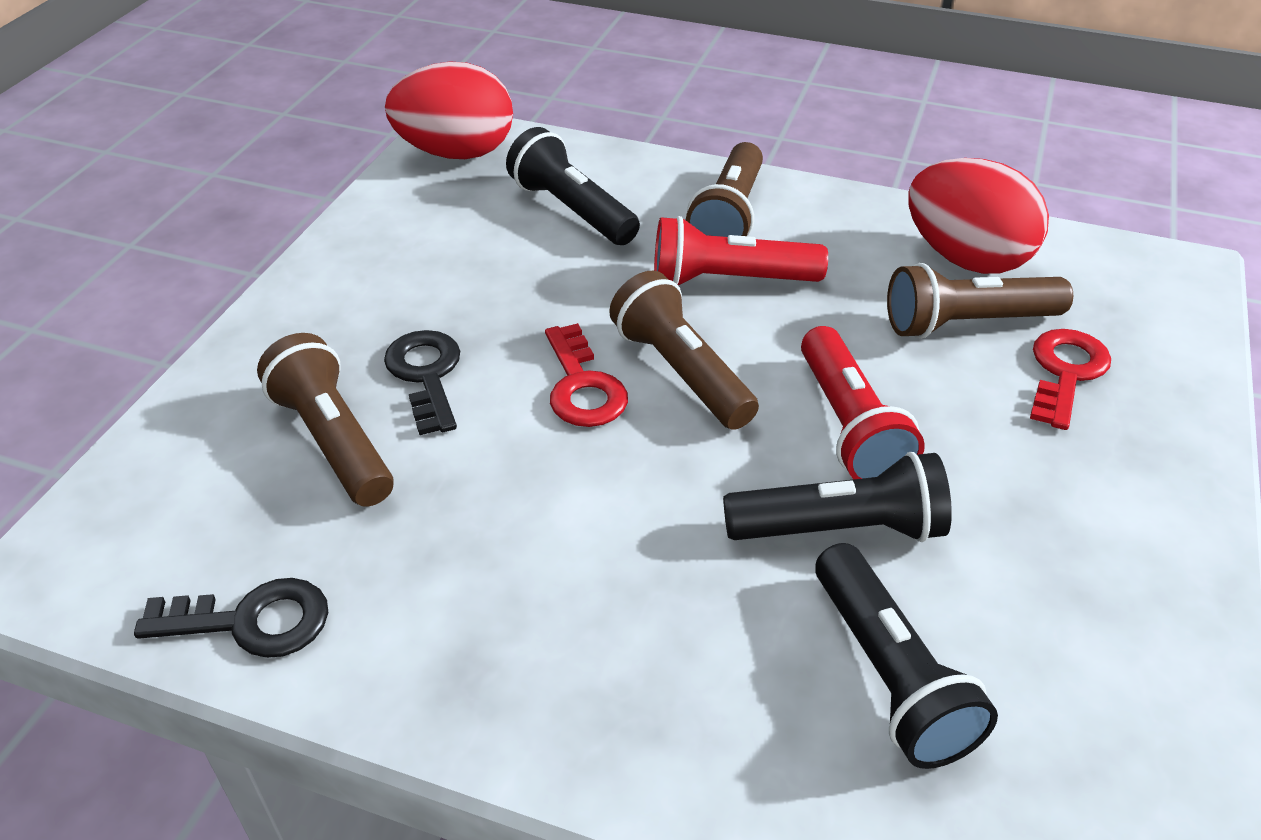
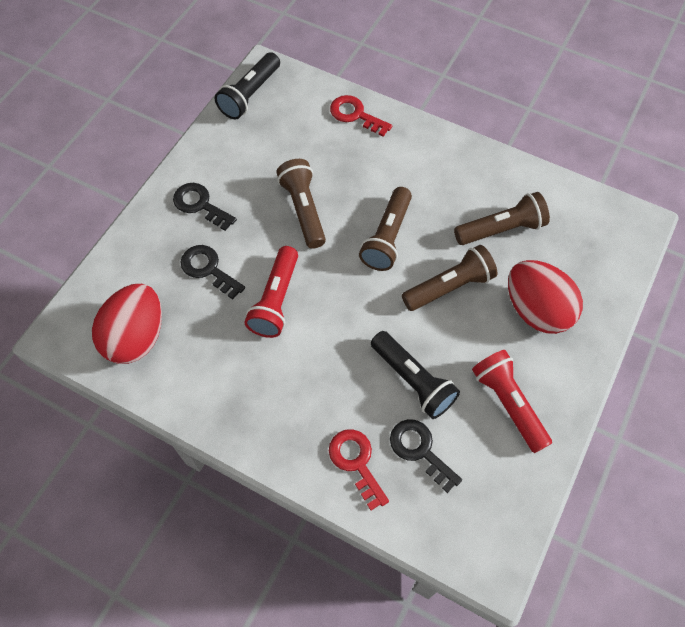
black flashlight: 3 -> 2
black key: 2 -> 3

